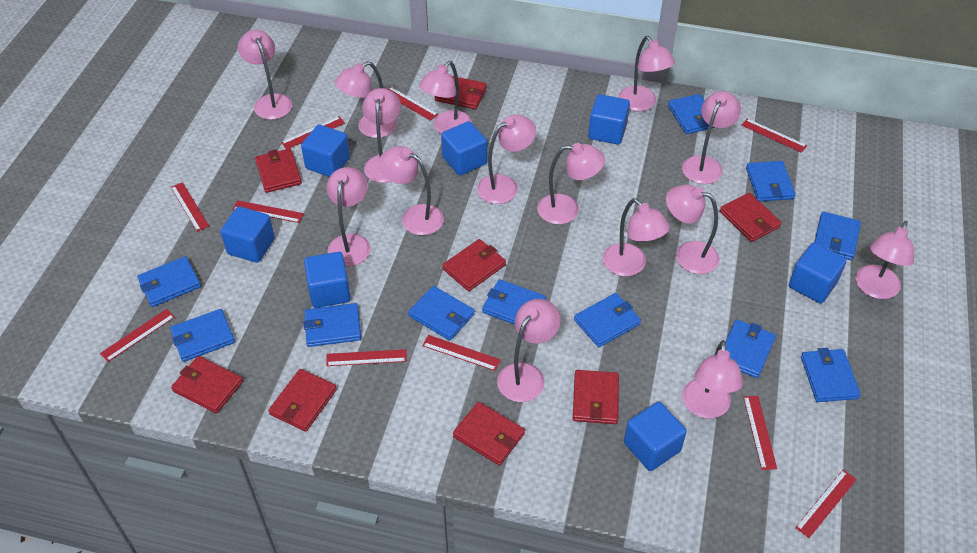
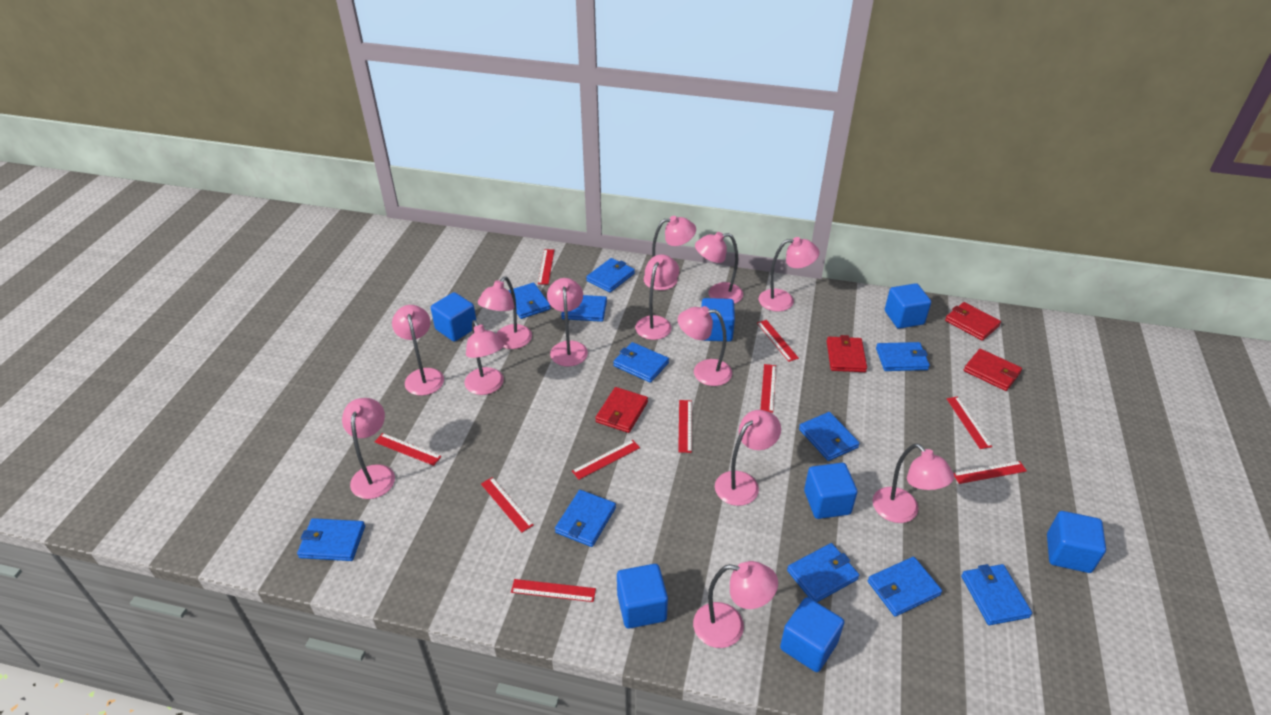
pink lamp: 15 -> 13
red wallet: 8 -> 4

